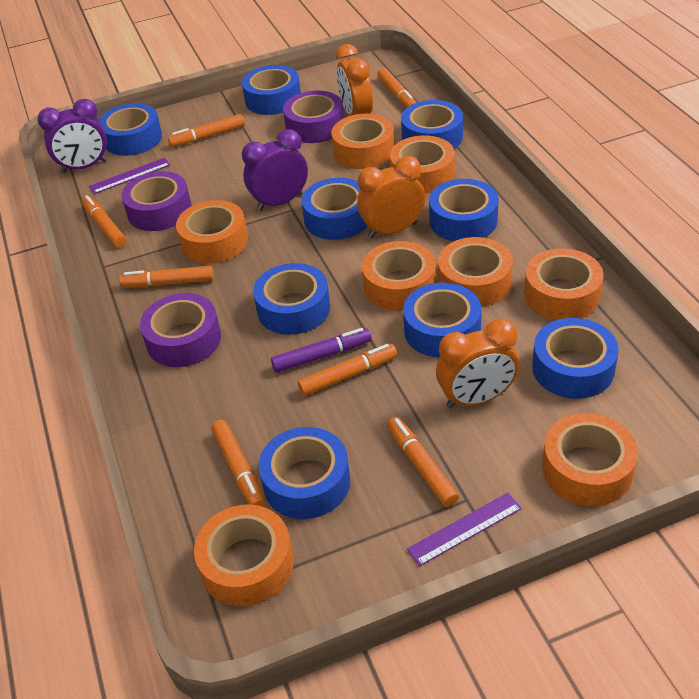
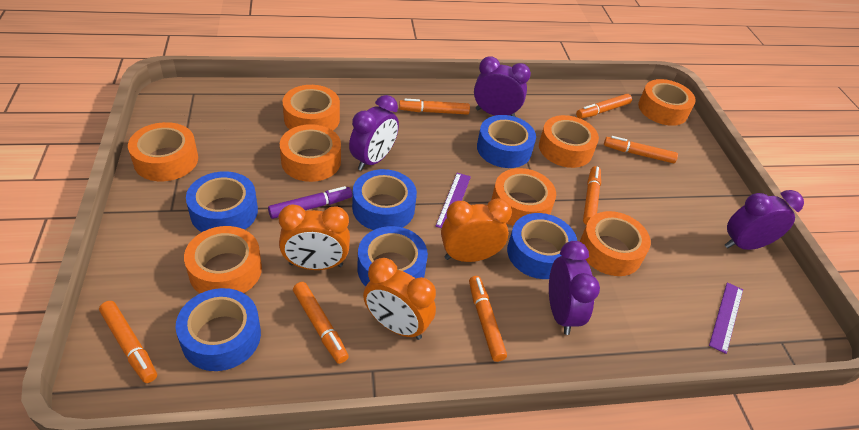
blue tape: 9 -> 6
purple clock: 2 -> 4
purple tape: 3 -> 0

